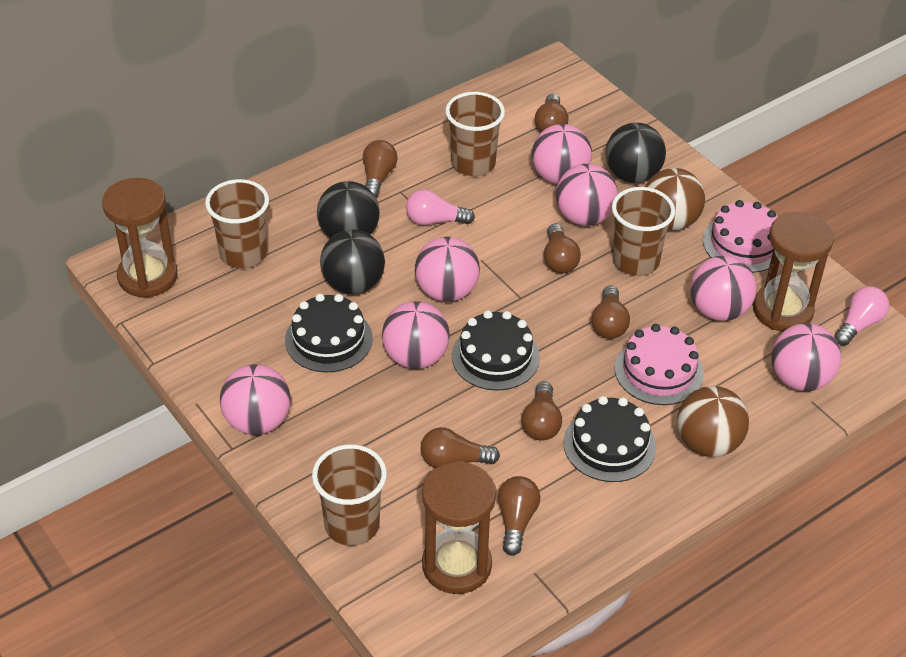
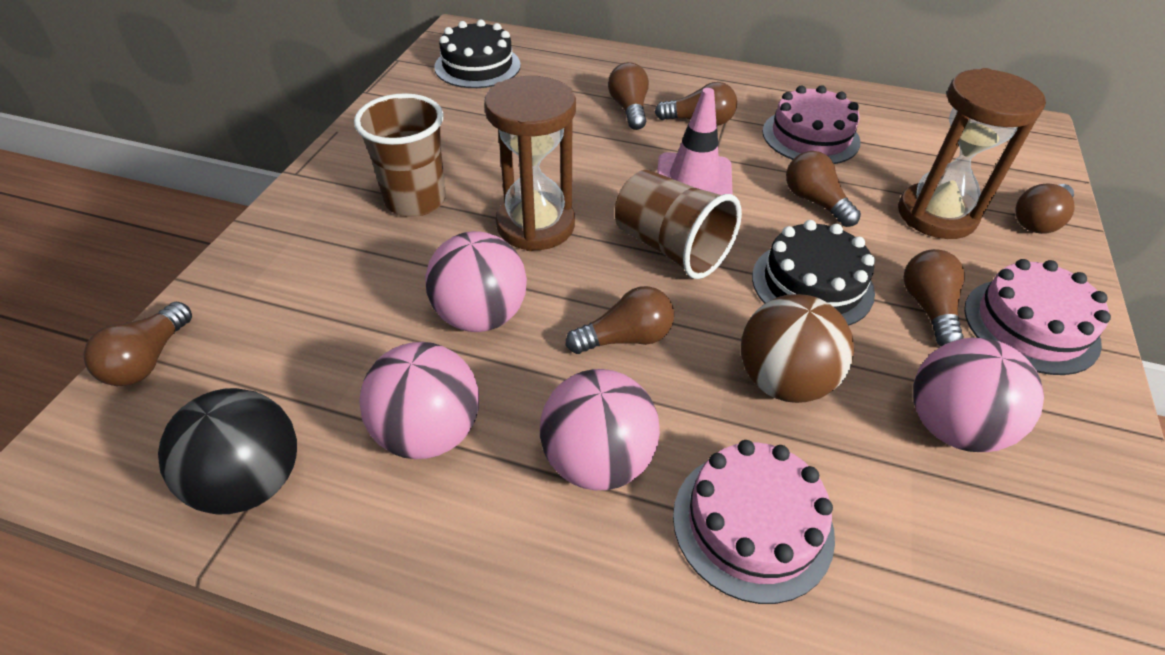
black ball: 3 -> 1
black cake: 3 -> 2
brown ball: 2 -> 1
brown cup: 4 -> 2
brown hourglass: 3 -> 2
pink ball: 7 -> 4
pink cake: 2 -> 3
pink light bulb: 2 -> 0
pink traffic cone: 0 -> 1

